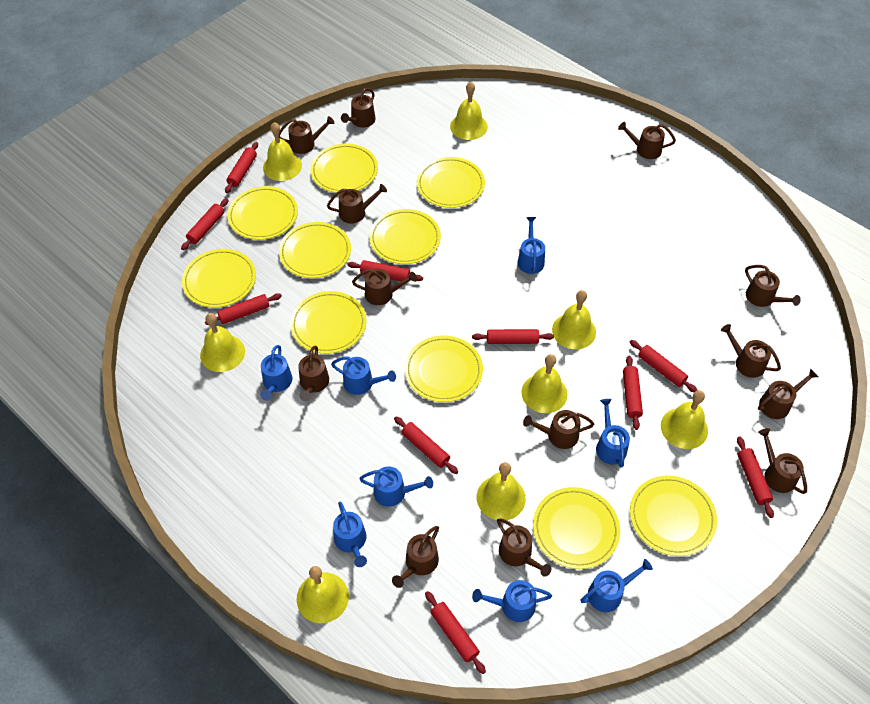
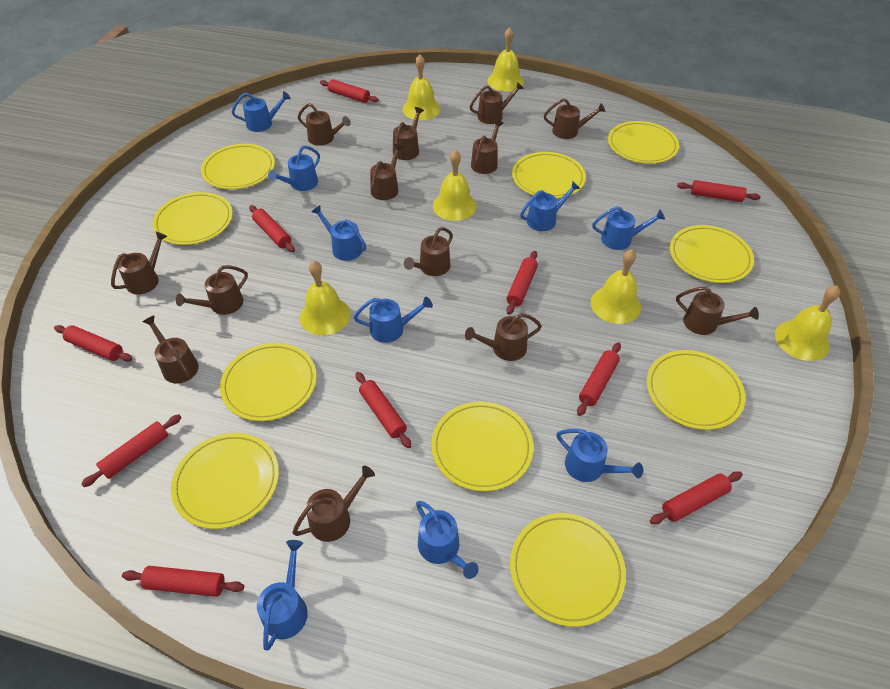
blue watering can: 8 -> 9
yellow bell: 8 -> 6

